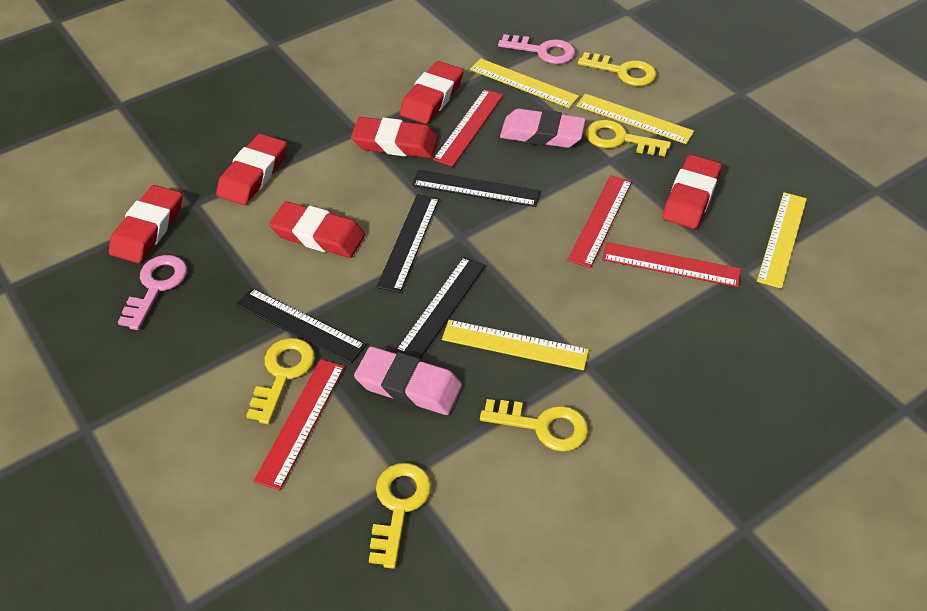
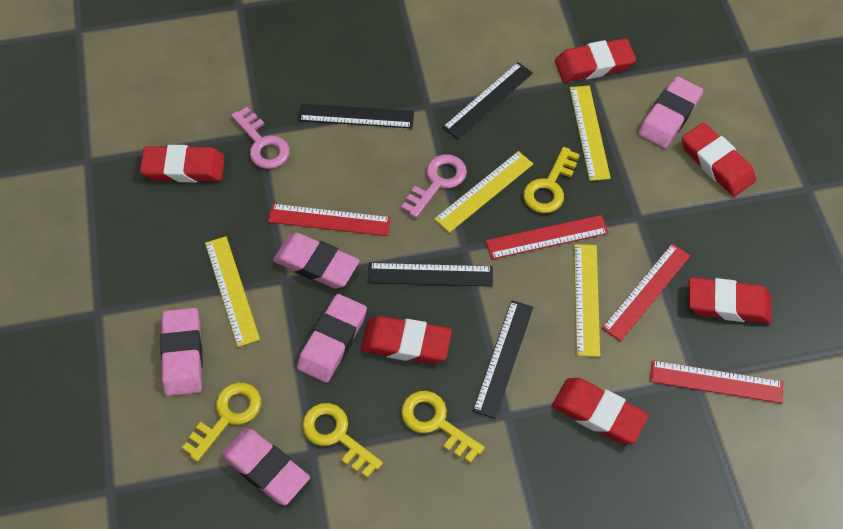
pink eraser: 2 -> 5
yellow key: 5 -> 4

